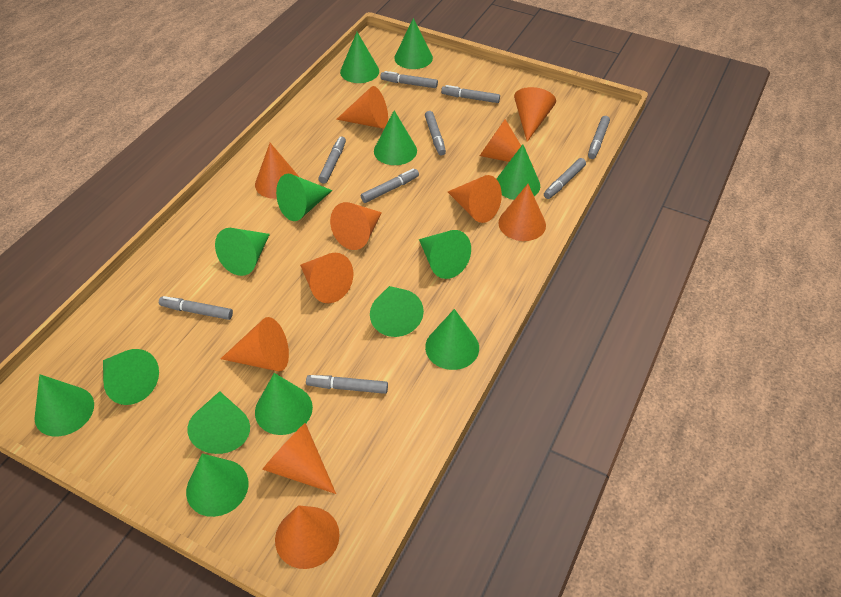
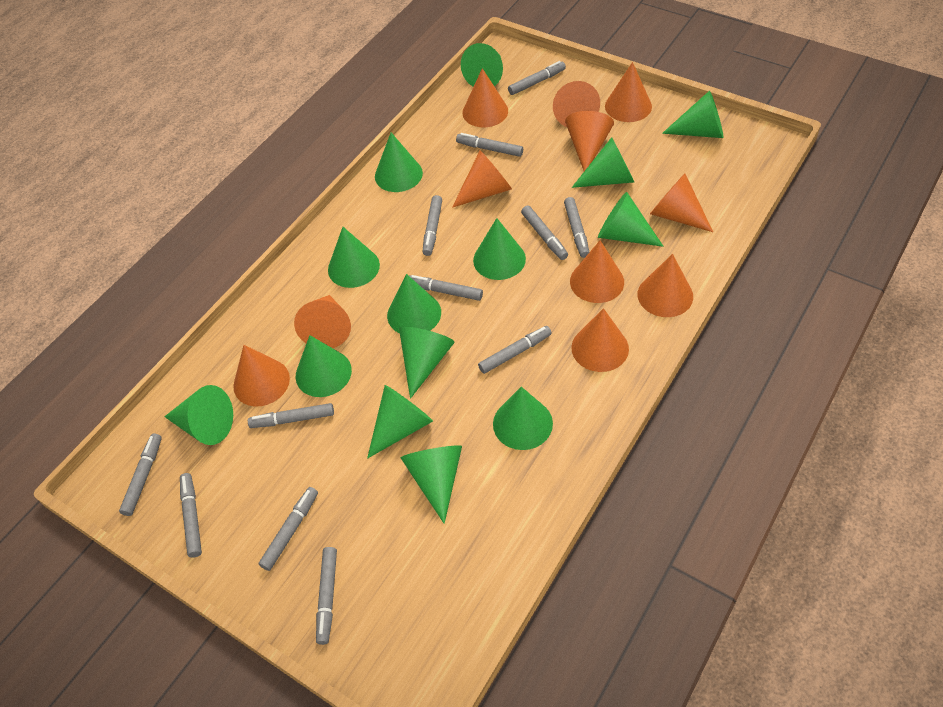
grey marker: 9 -> 12

